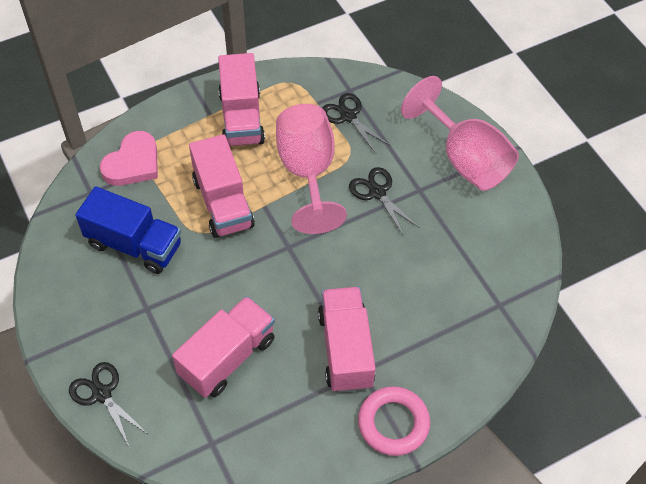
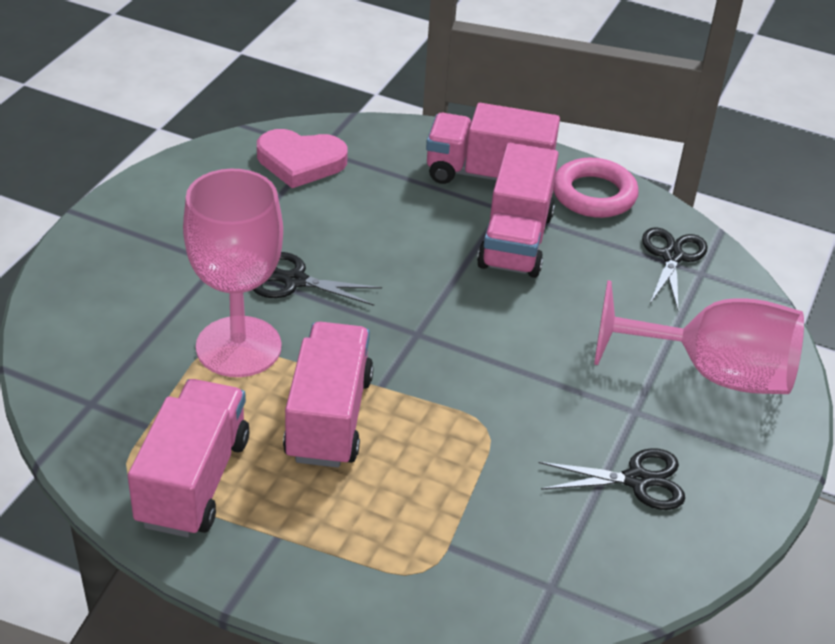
blue truck: 1 -> 0

